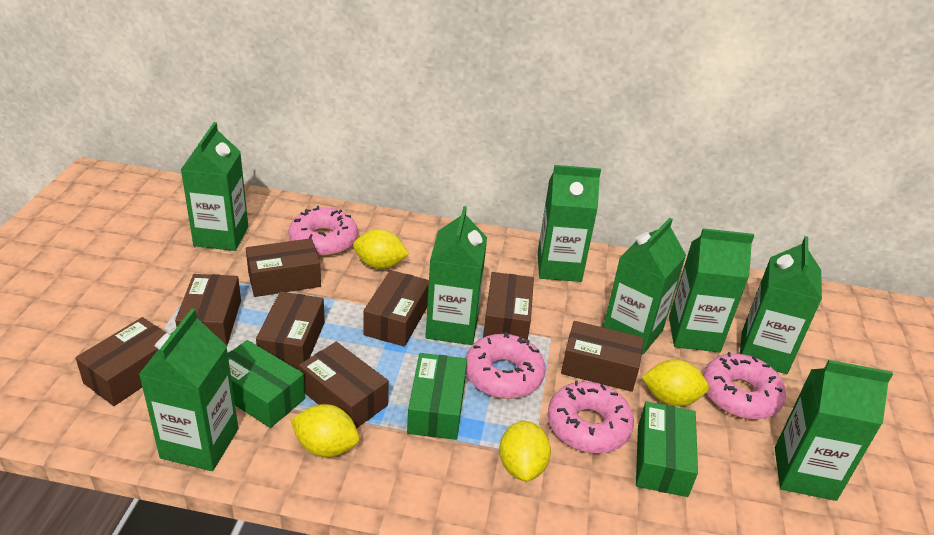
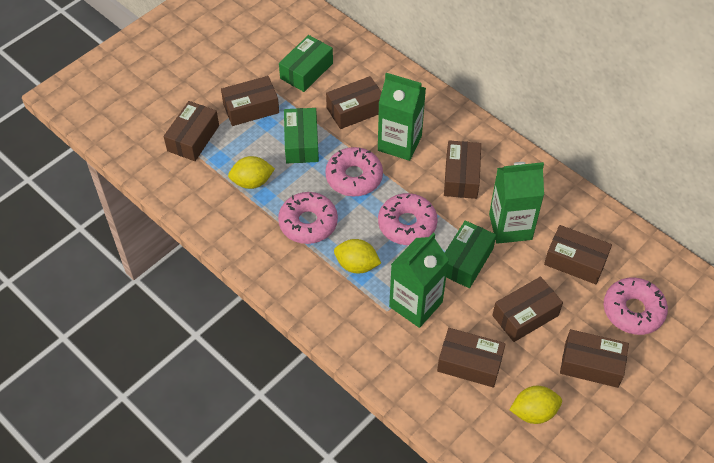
green carton: 8 -> 3
yellow lemon: 4 -> 3

